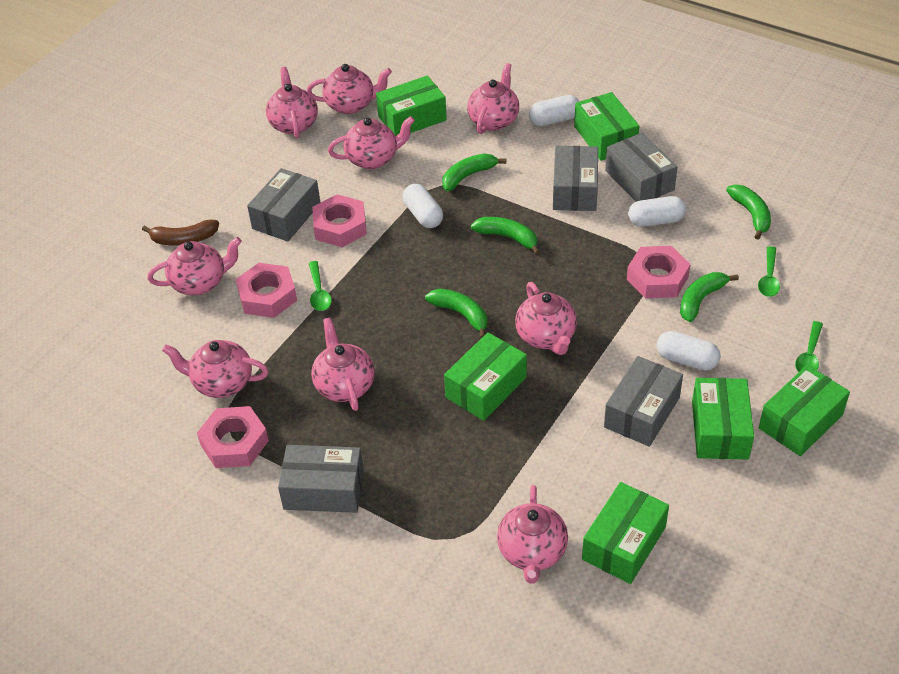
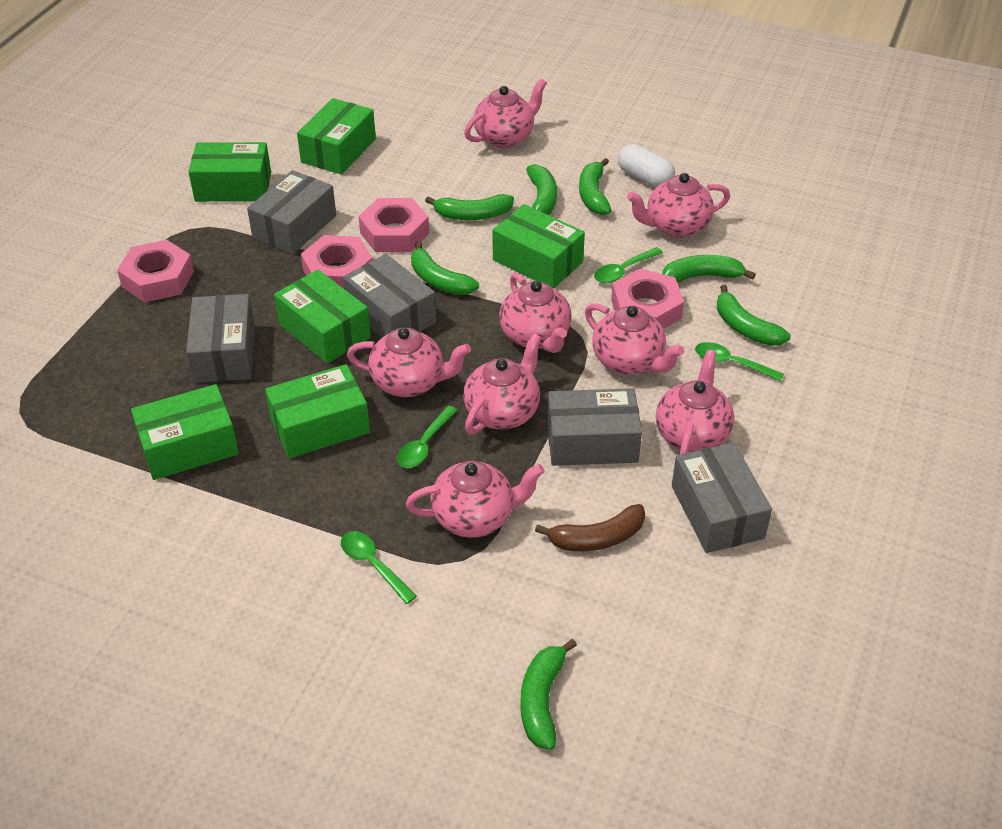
green banana: 5 -> 7
green spoon: 3 -> 4
pink teapot: 9 -> 8
white capsule: 4 -> 1

